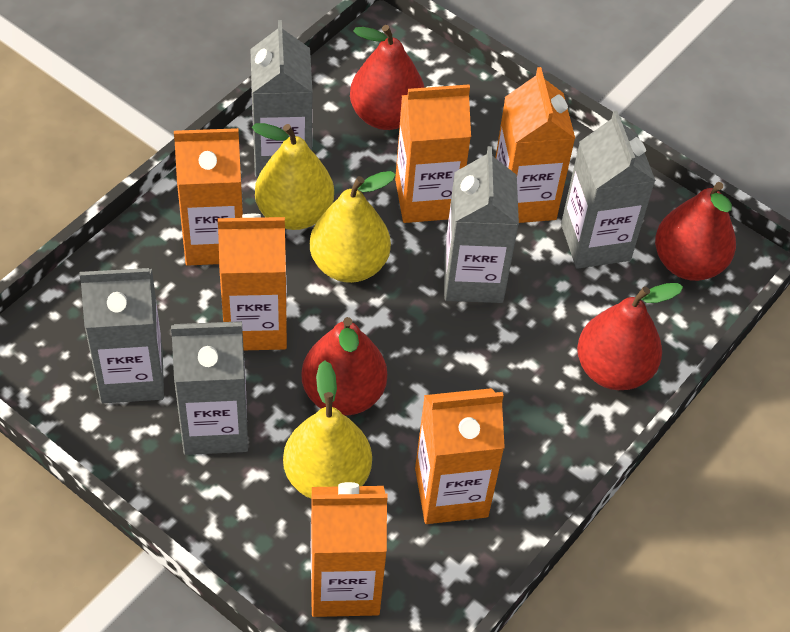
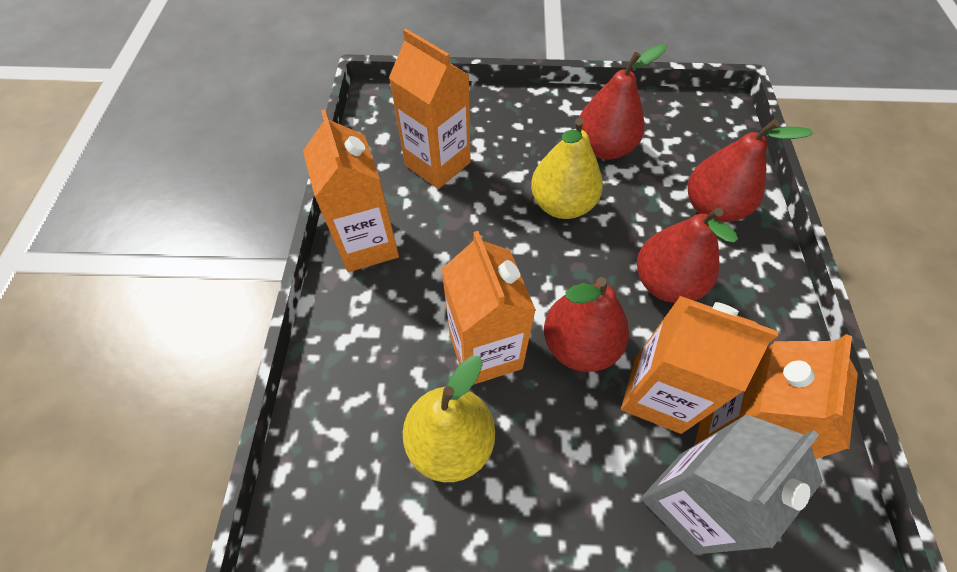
grey carton: 5 -> 1
orange carton: 6 -> 5
yellow pear: 3 -> 2

